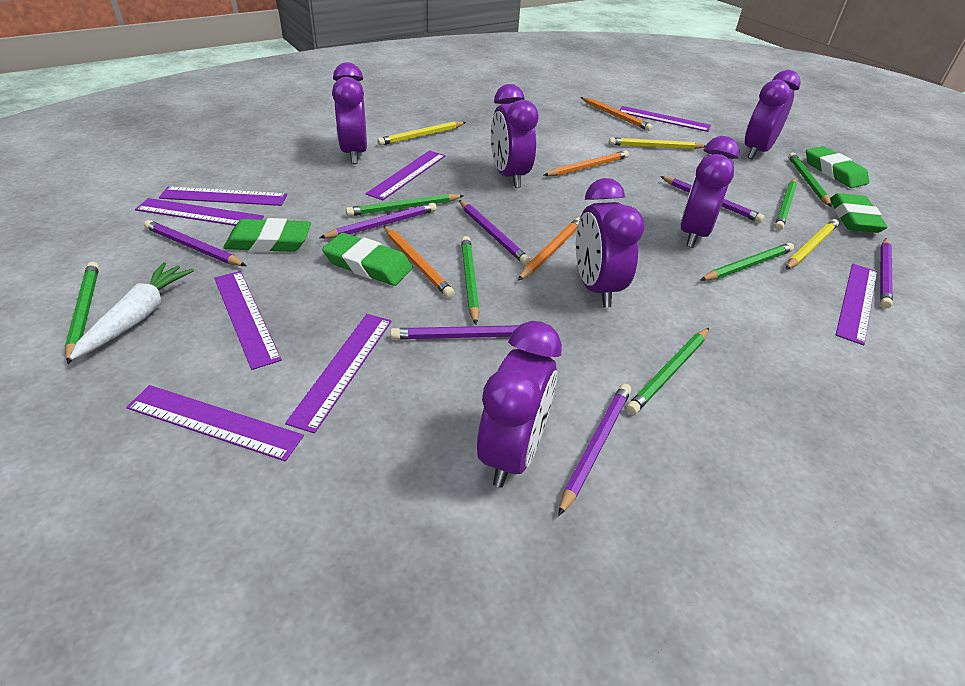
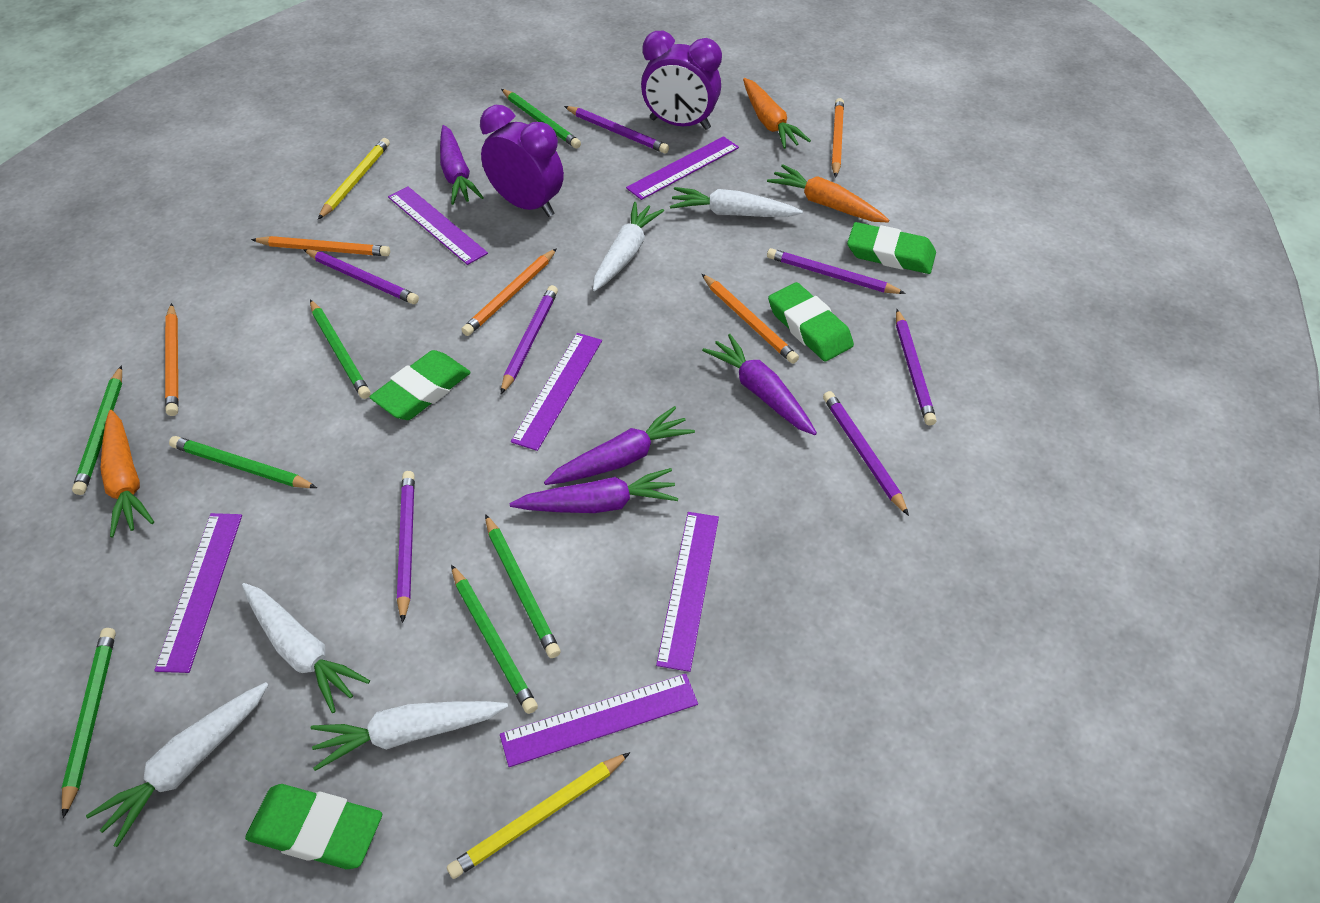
orange carrot: 0 -> 3
orange pencil: 4 -> 5
purple carrot: 0 -> 4
purple clock: 6 -> 2
purple ruler: 8 -> 6
white carrot: 1 -> 5
yellow pencil: 3 -> 2

